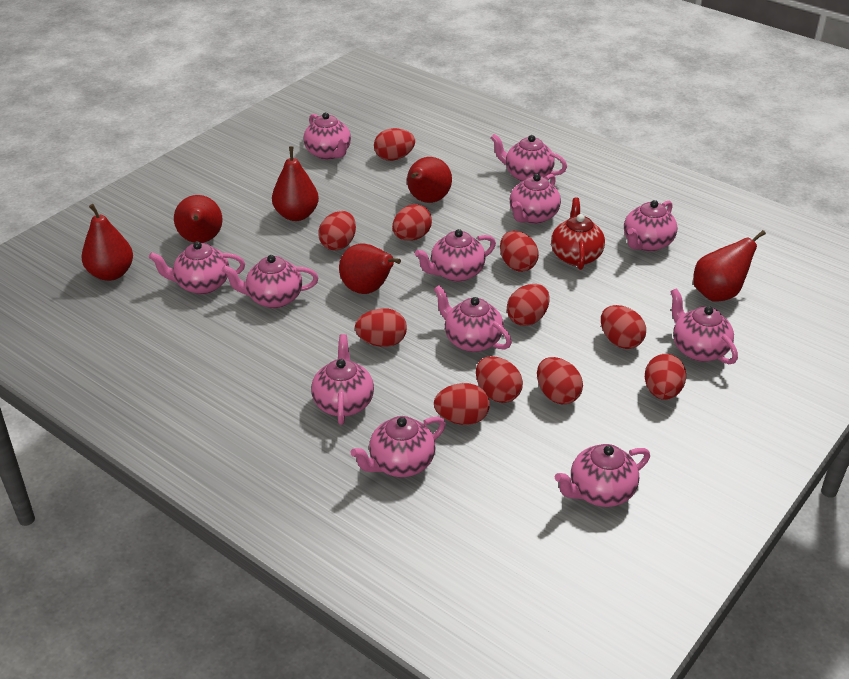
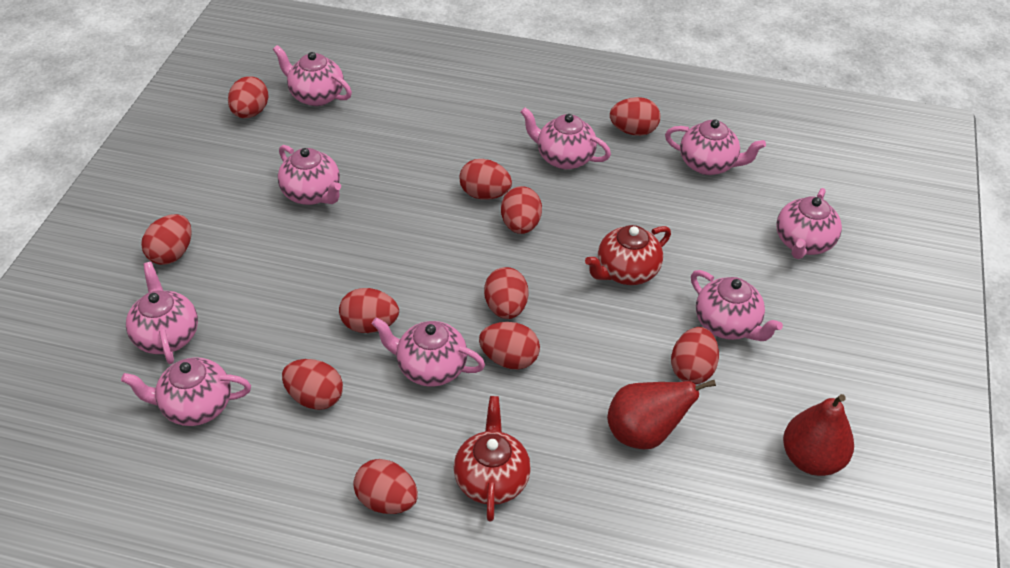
pink teapot: 12 -> 9
red pear: 6 -> 2
red teapot: 1 -> 2

